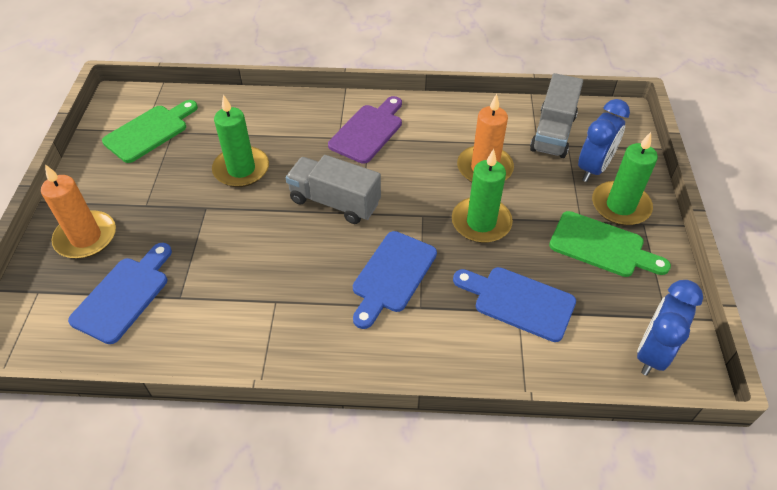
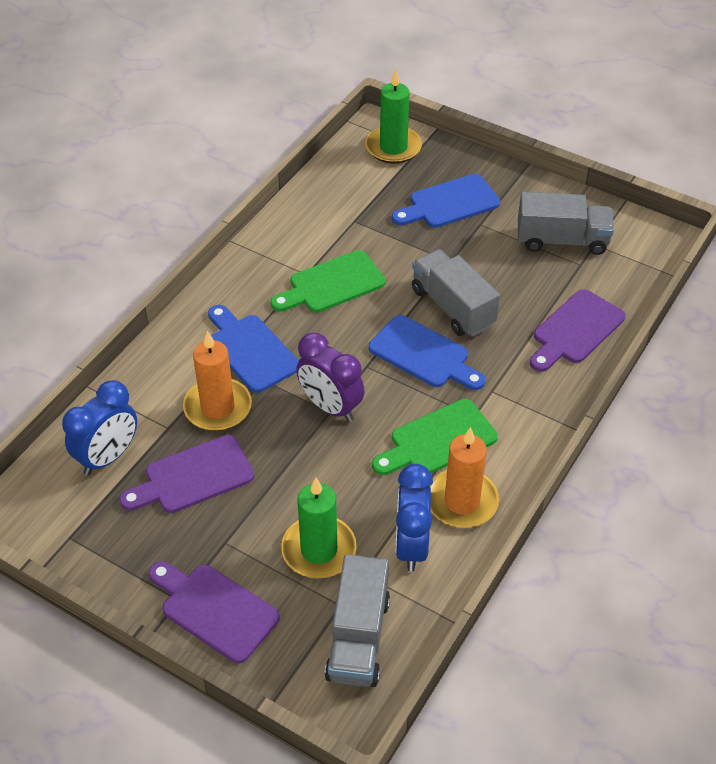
green candle: 3 -> 2
grey truck: 2 -> 3
purple clock: 0 -> 1
purple cutting board: 1 -> 3

